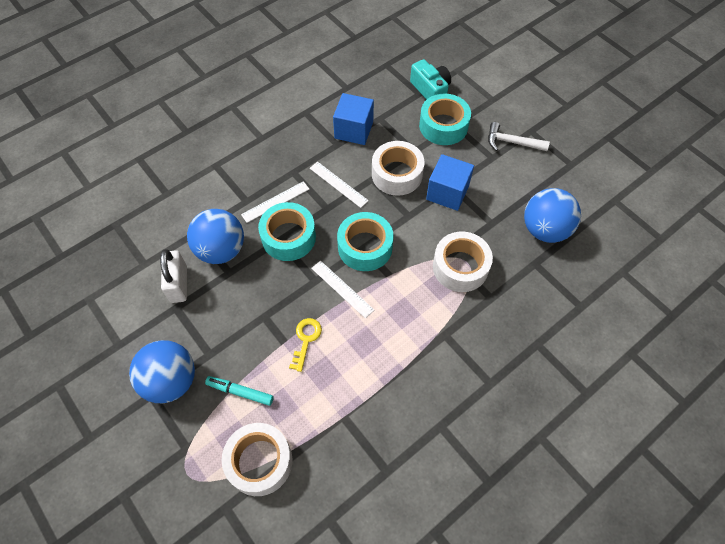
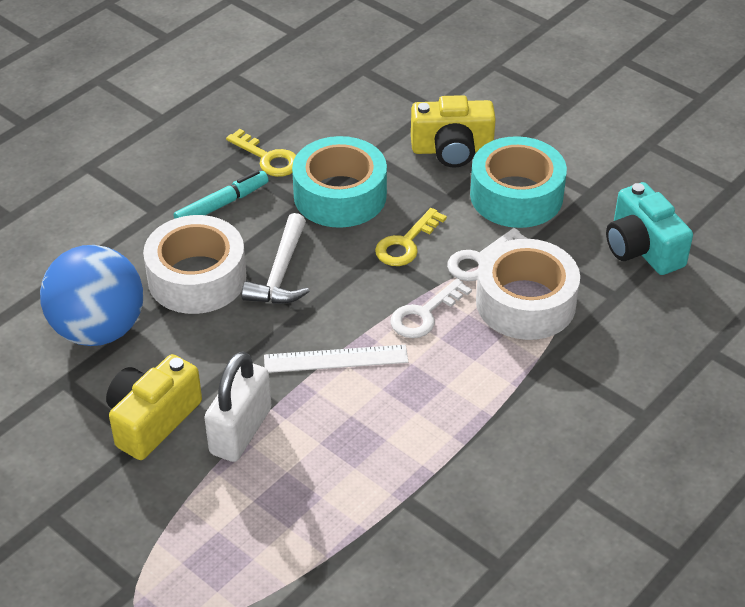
blue ball: 3 -> 1
blue cube: 2 -> 0
turquoise tape: 3 -> 2
white key: 0 -> 2
white ruler: 3 -> 1
white tape: 3 -> 2
yellow camera: 0 -> 2
yellow key: 1 -> 2

